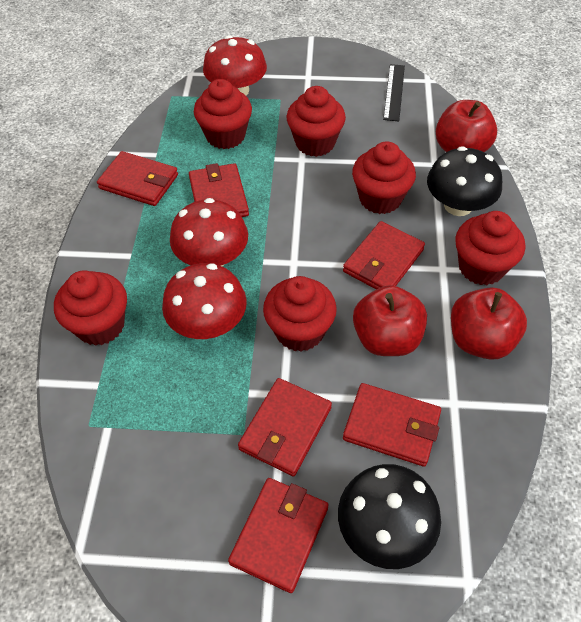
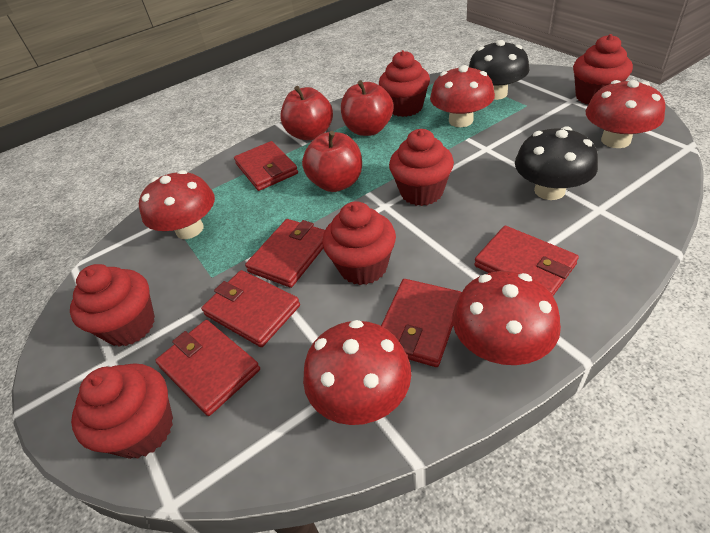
black ruler: 1 -> 0
red mushroom: 3 -> 5

